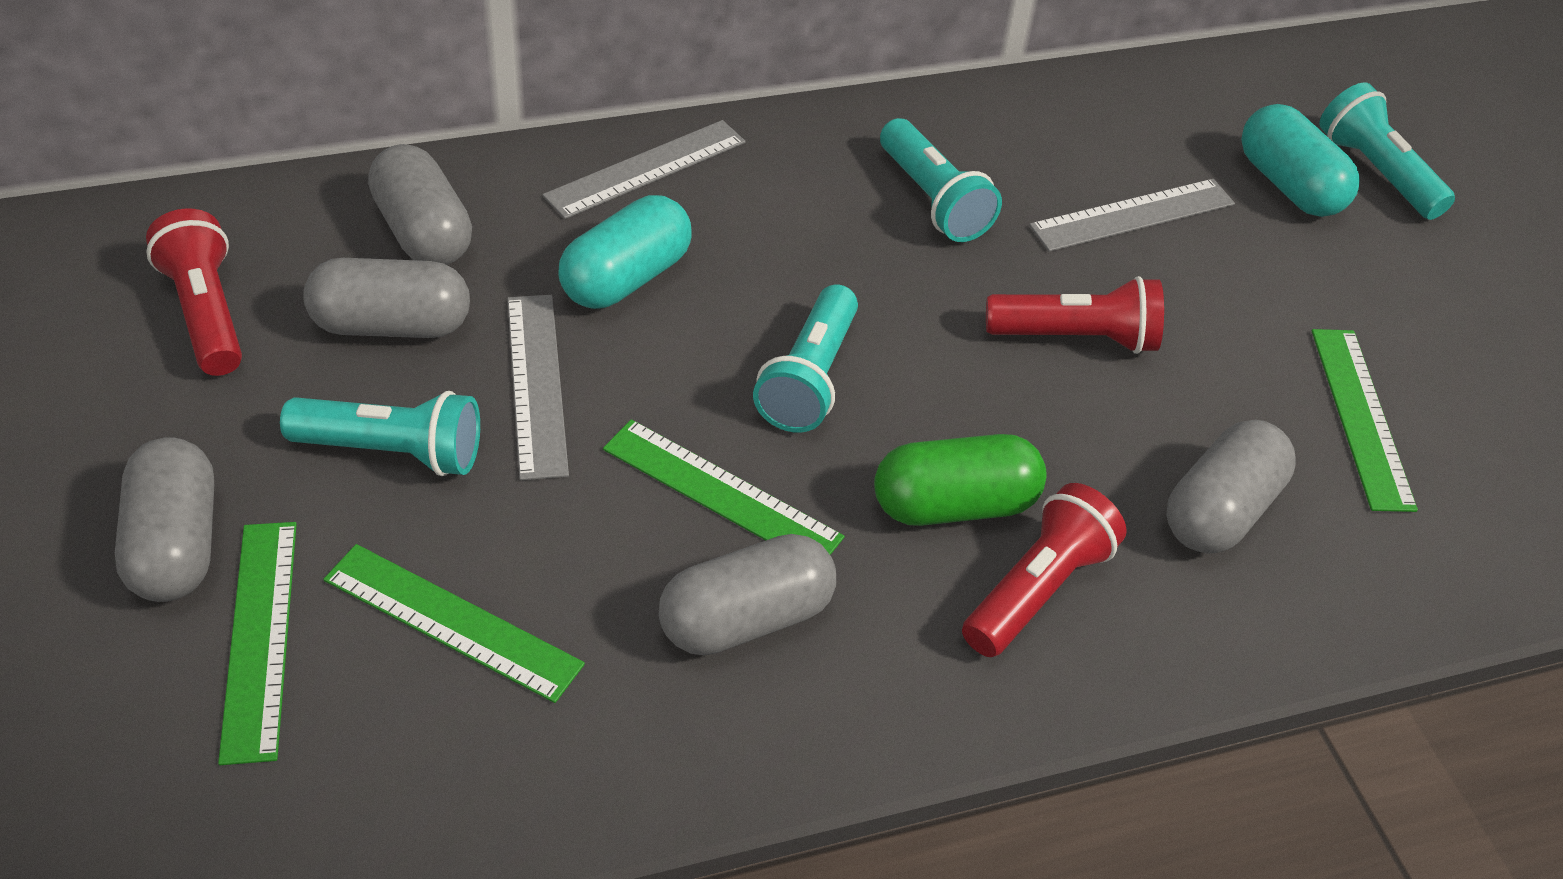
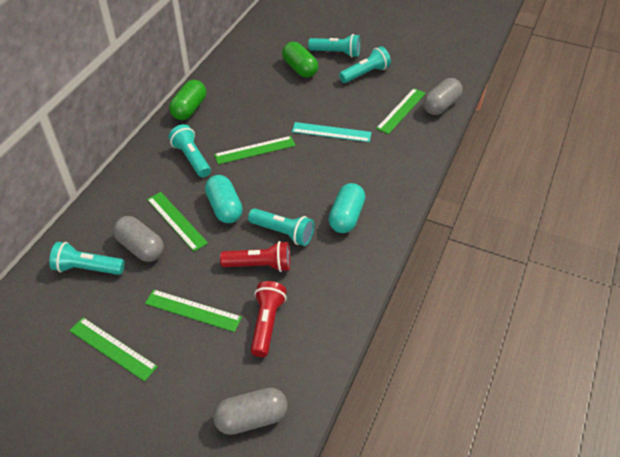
green capsule: 1 -> 2
green ruler: 4 -> 5
grey capsule: 5 -> 3
grey ruler: 3 -> 0
red flashlight: 3 -> 2
turquoise flashlight: 4 -> 5
turquoise ruler: 0 -> 1

